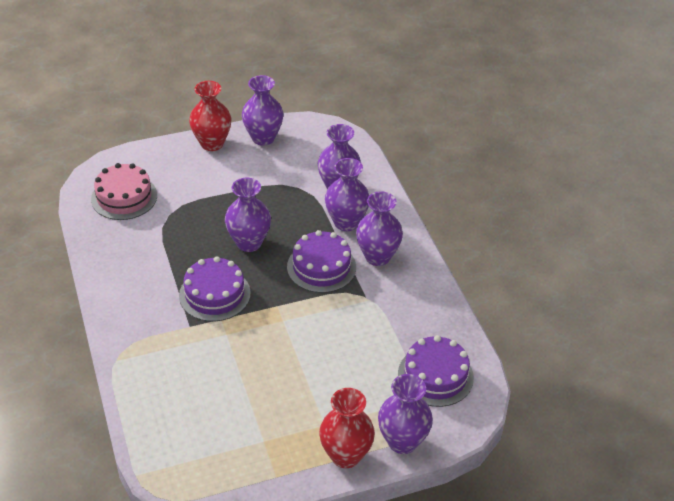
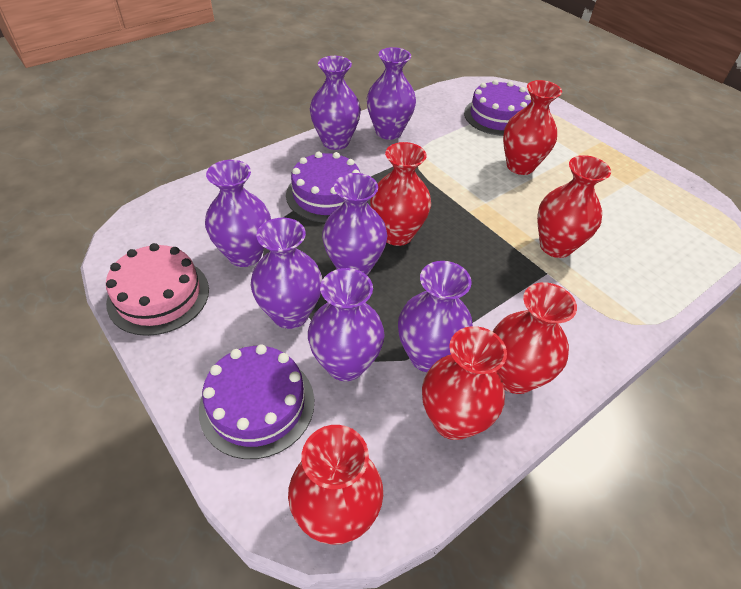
purple vase: 6 -> 7
red vase: 2 -> 6

